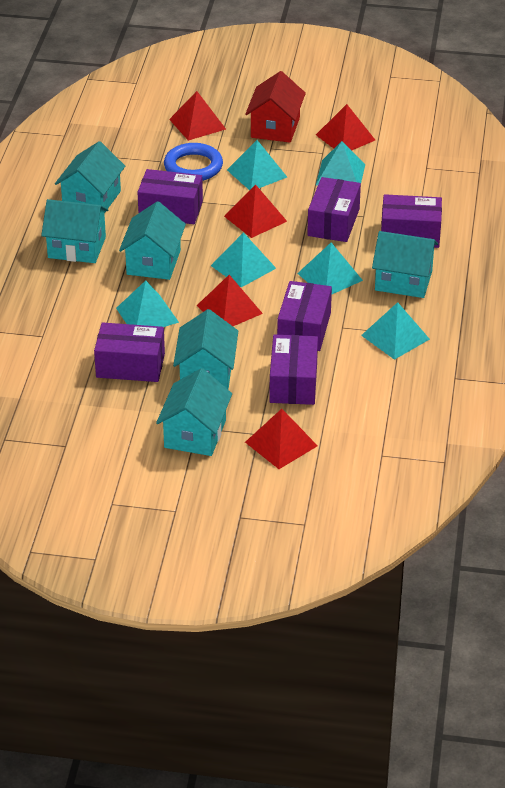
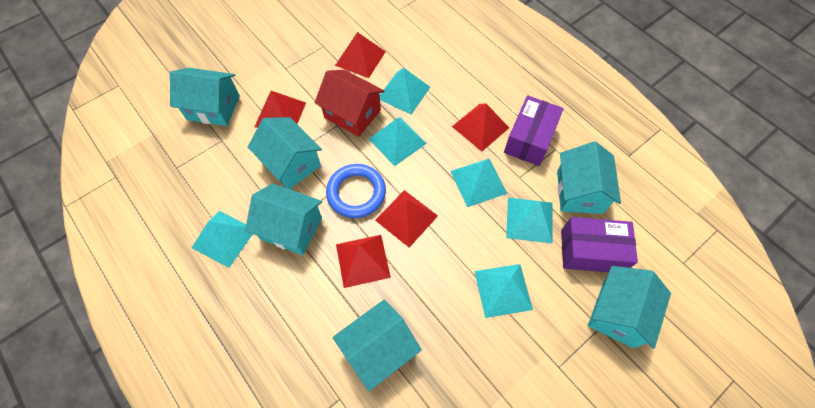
purple box: 6 -> 2

